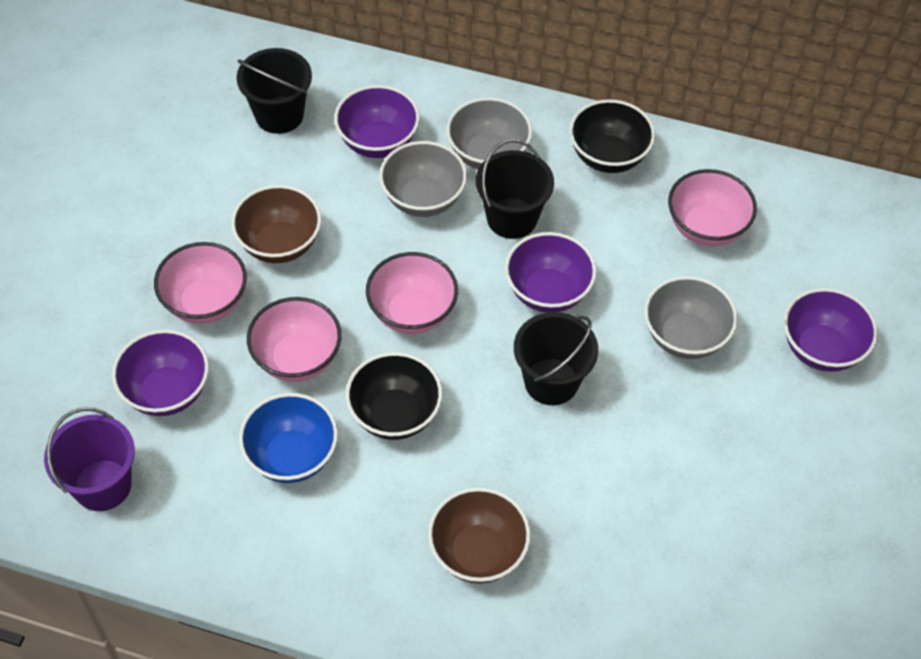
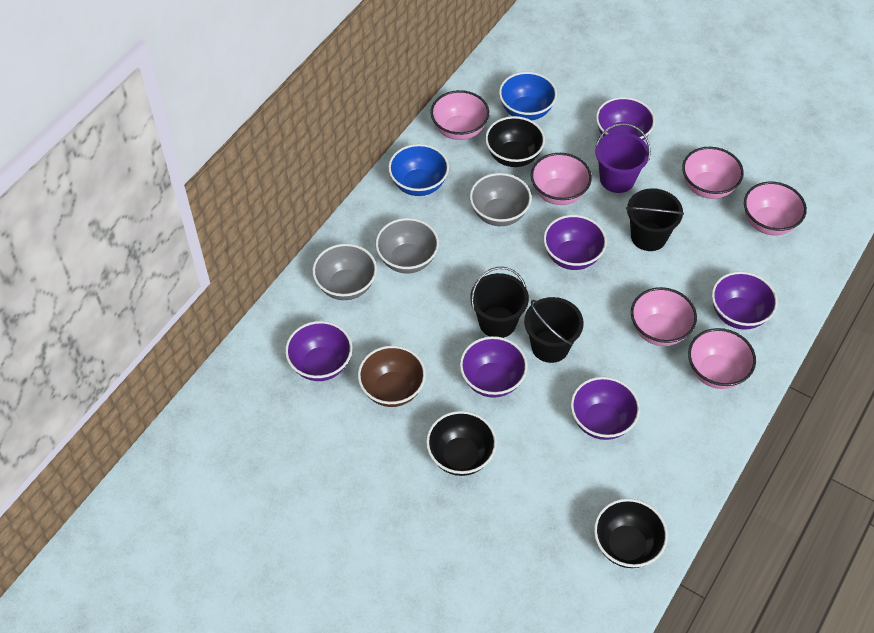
black bowl: 2 -> 3
blue bowl: 1 -> 2
brown bowl: 2 -> 1
pink bowl: 4 -> 6
purple bowl: 4 -> 6

